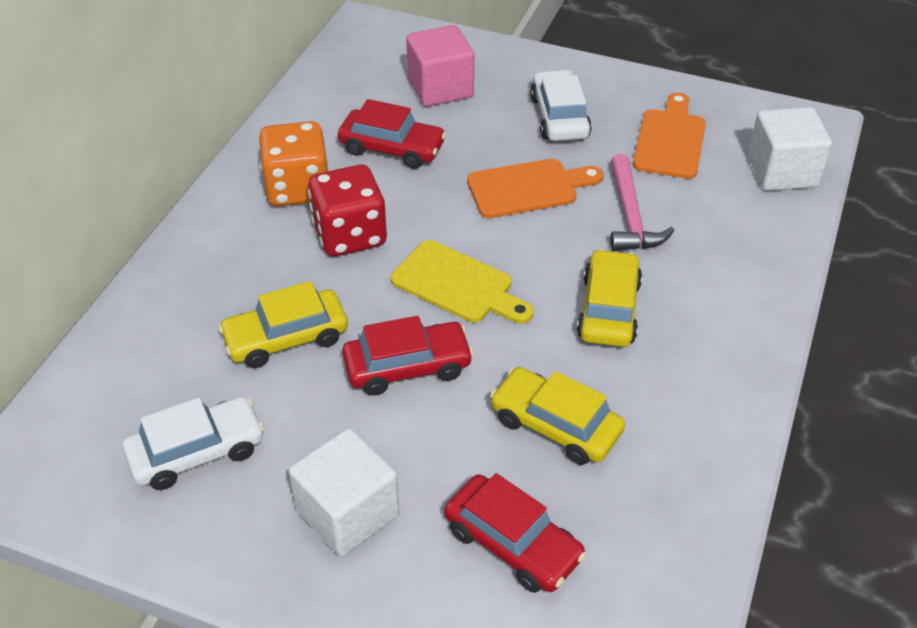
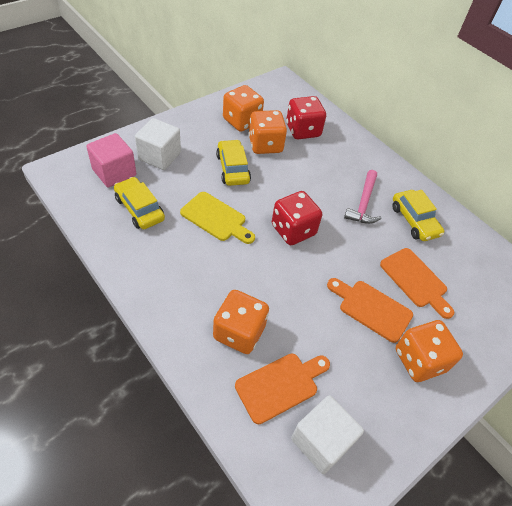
orange cutting board: 2 -> 3
orange dice: 1 -> 4
red car: 3 -> 0
red dice: 1 -> 2
white car: 2 -> 0

